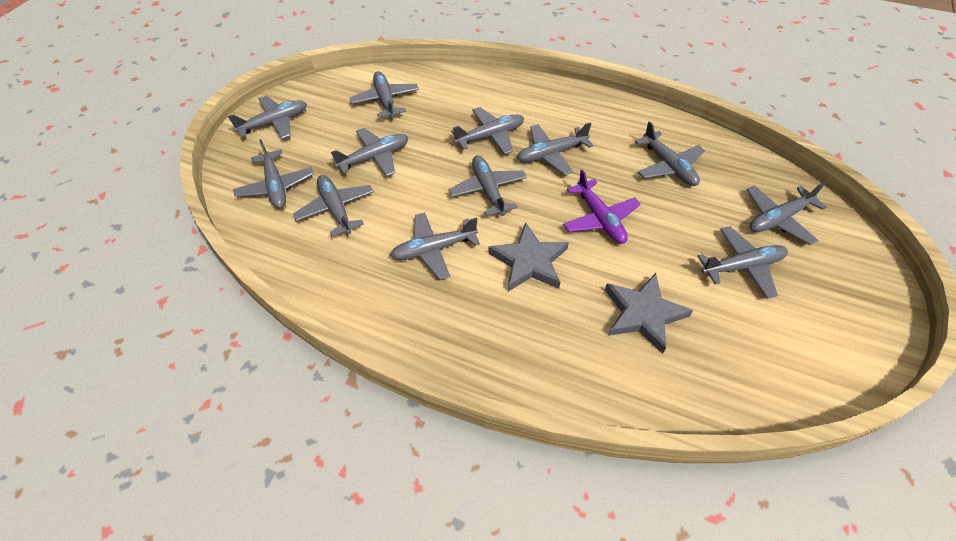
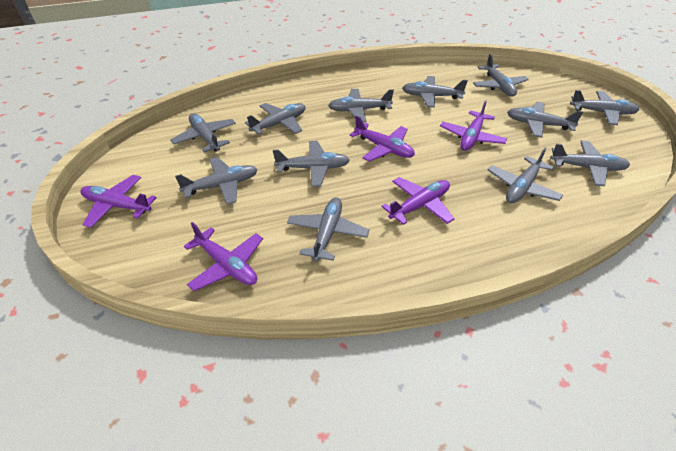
grey star: 2 -> 0
purple plane: 1 -> 5

